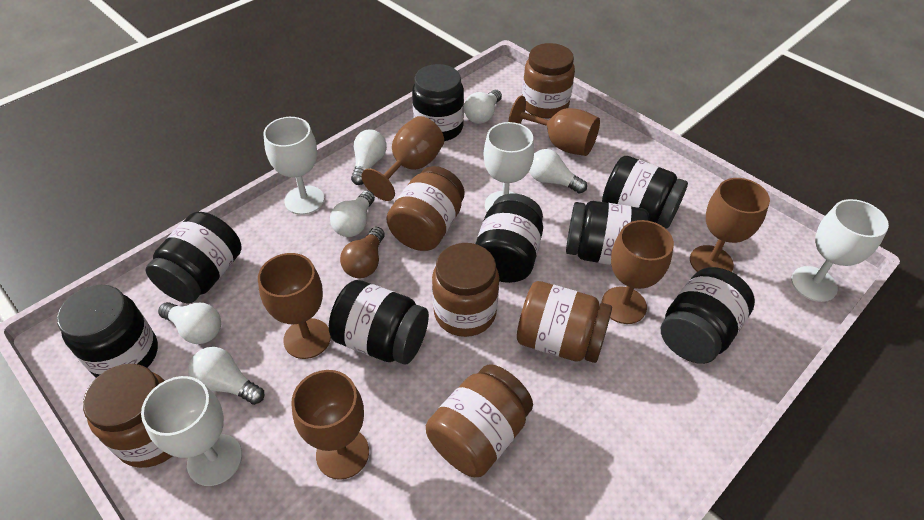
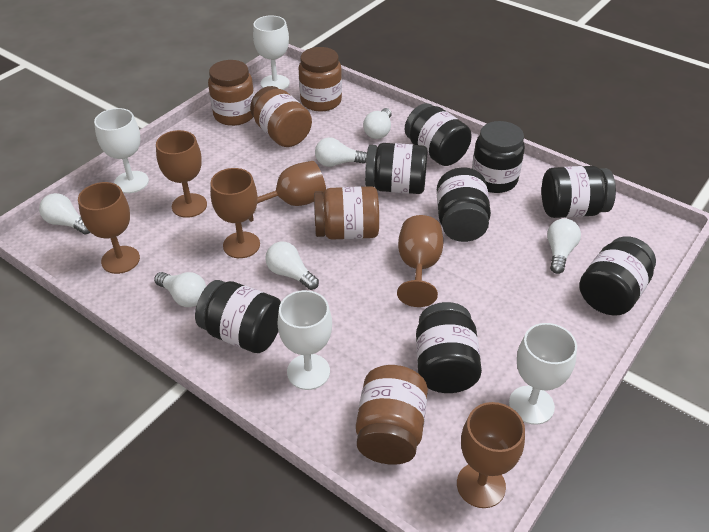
brown jar: 6 -> 5
brown light bulb: 1 -> 0

